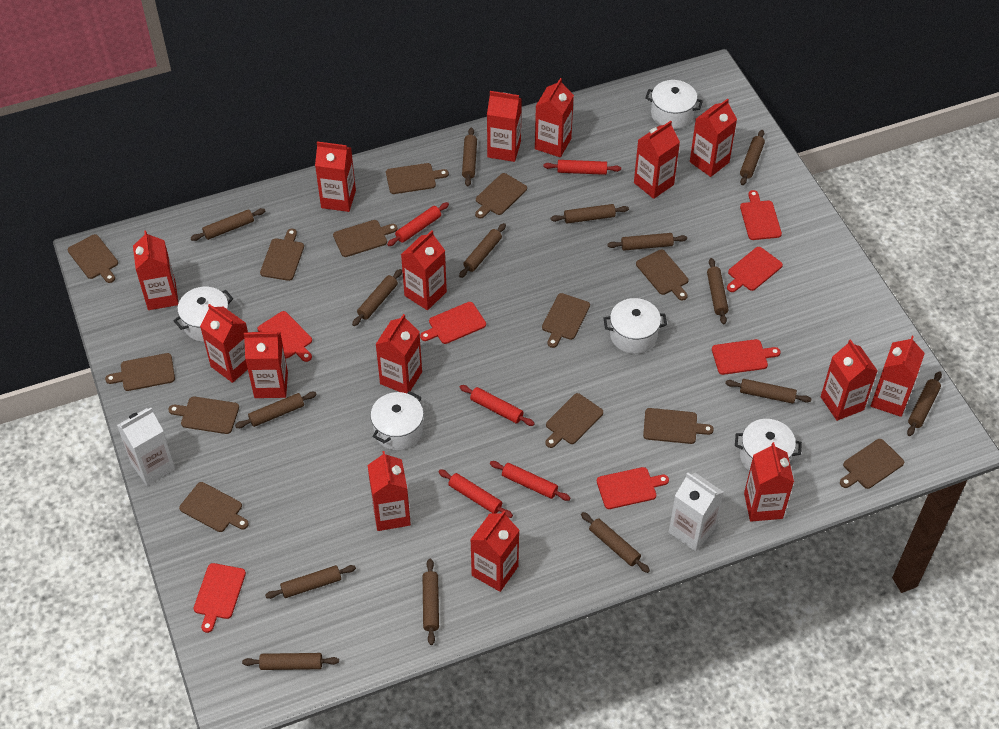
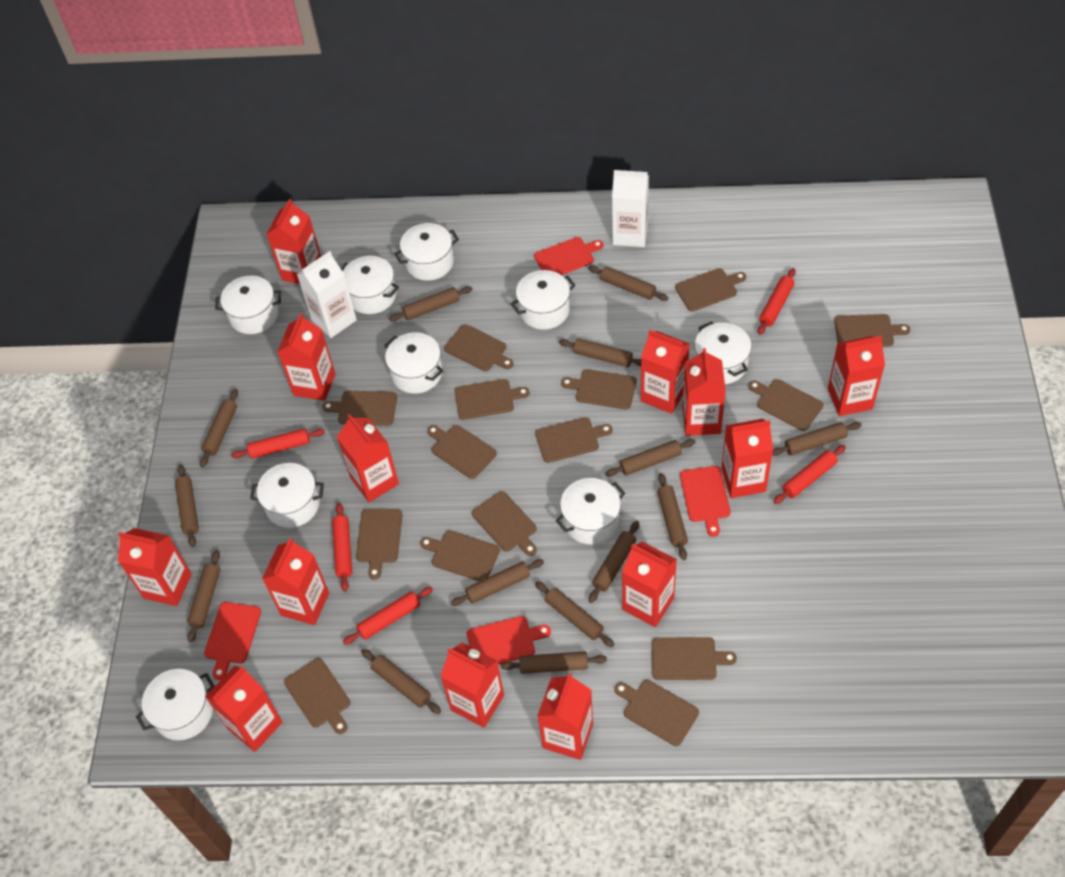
brown cutting board: 13 -> 15
brown rolling pin: 15 -> 14
red carton: 15 -> 13
red cutting board: 7 -> 4
white pot: 5 -> 9

